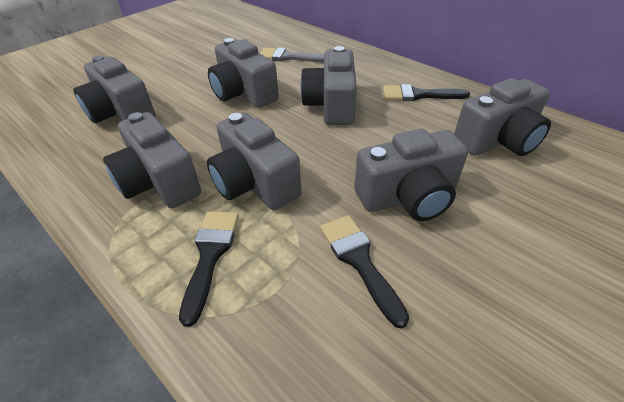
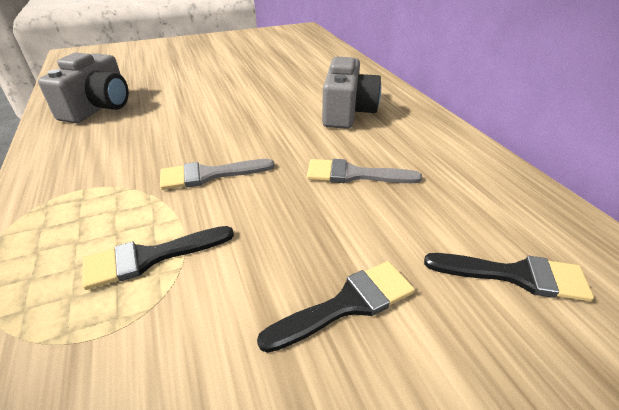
grey brush: 1 -> 2
grey camera: 7 -> 2

